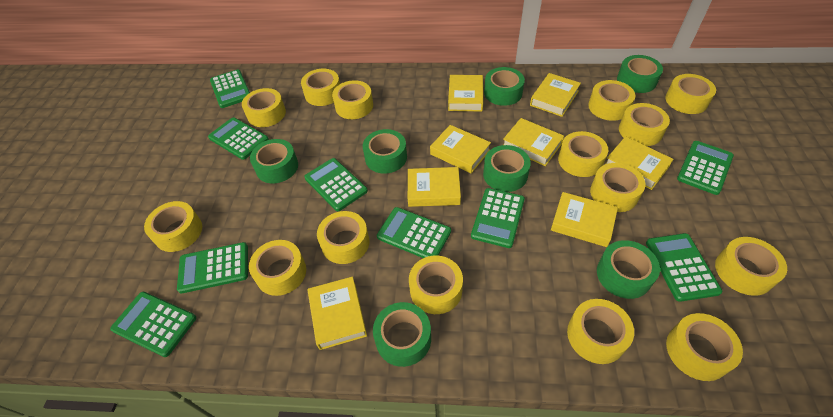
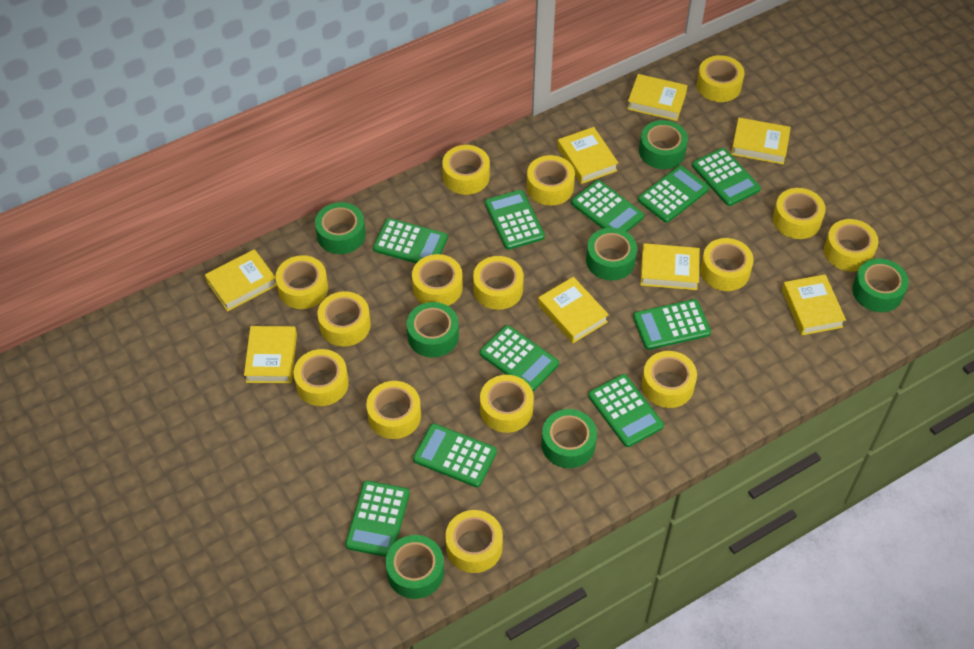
green calculator: 9 -> 10

